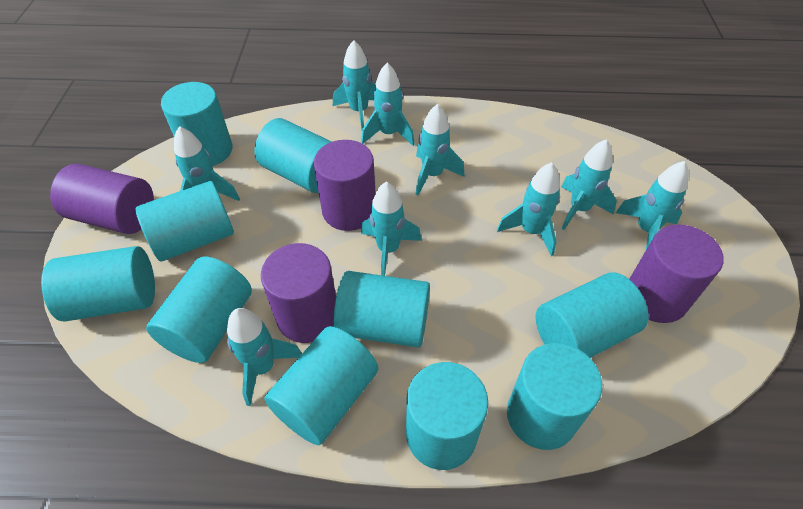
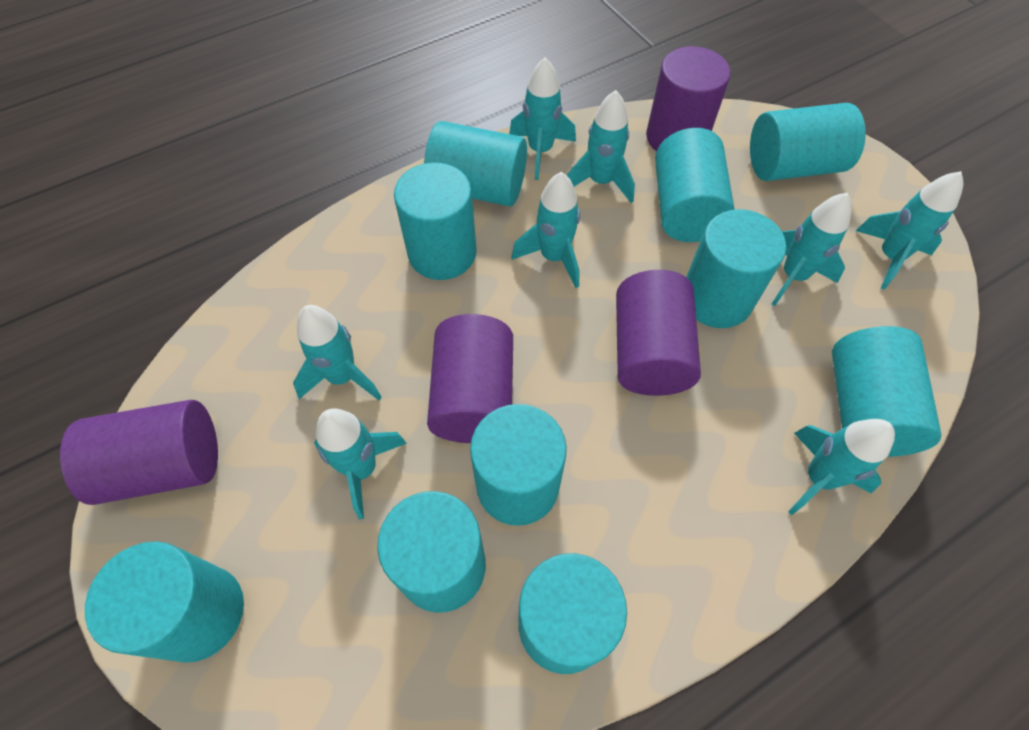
turquoise rocket: 9 -> 8

